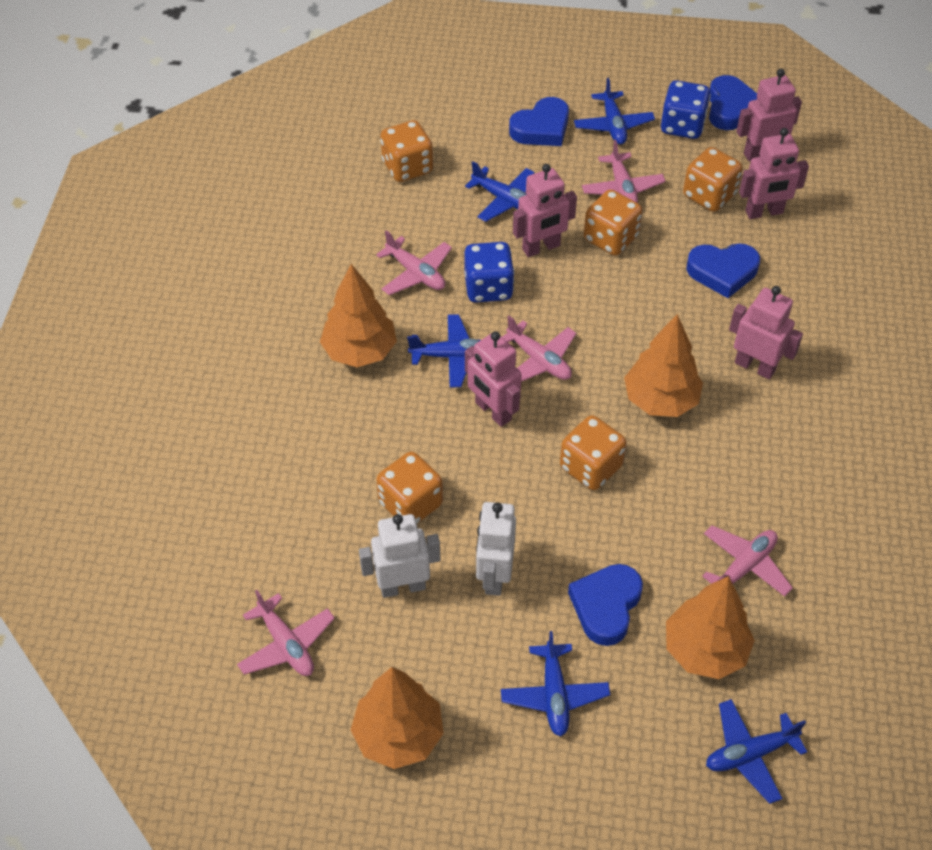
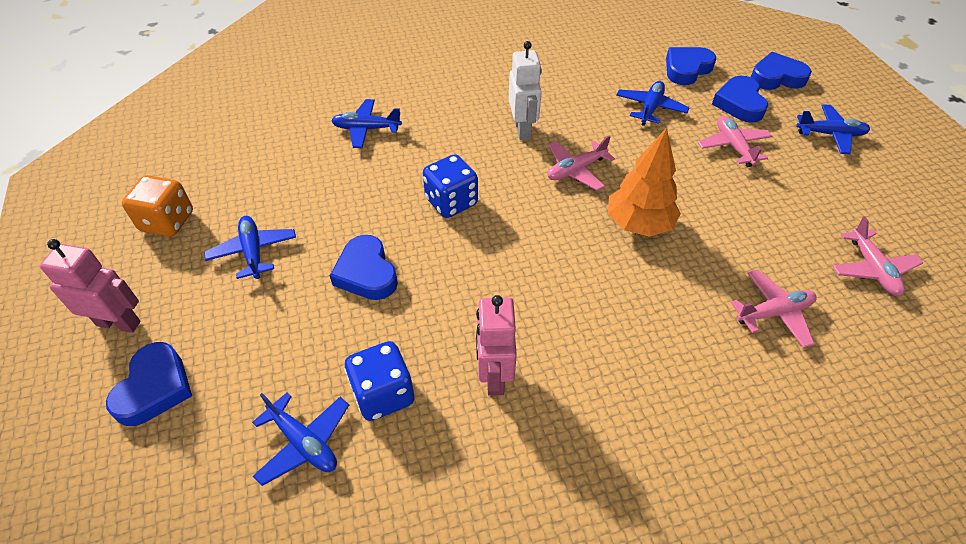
blue heart: 4 -> 5
orange dice: 5 -> 1
orange tree: 4 -> 1
pink plane: 5 -> 4
pink robot: 5 -> 2
white robot: 2 -> 1

